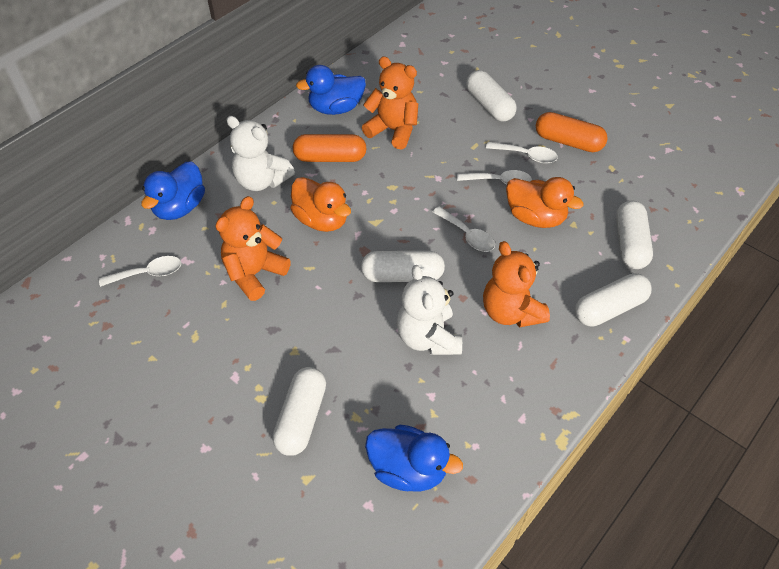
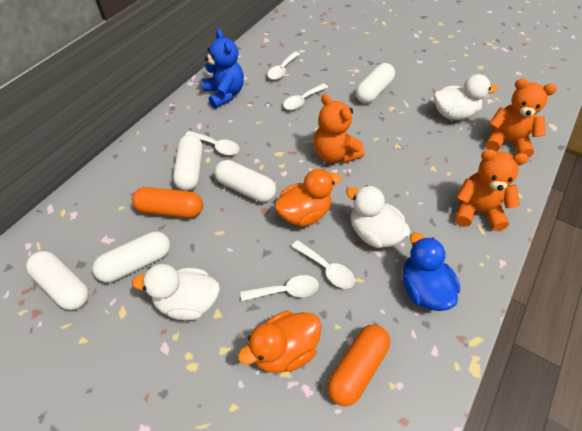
blue duck: 3 -> 1
blue teddy bear: 0 -> 1
white duck: 0 -> 3
white spoon: 4 -> 5
white teddy bear: 2 -> 0

